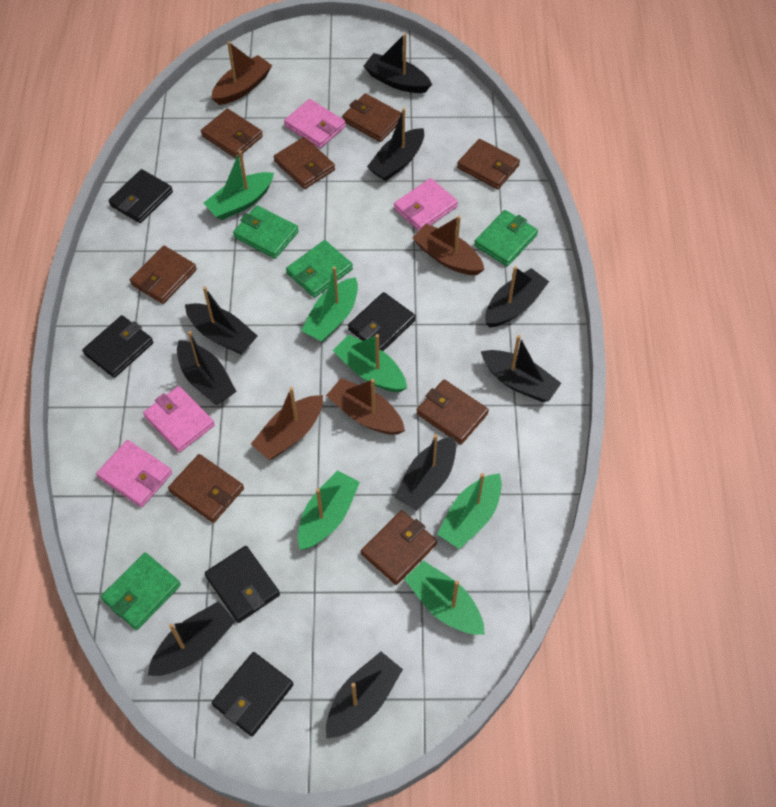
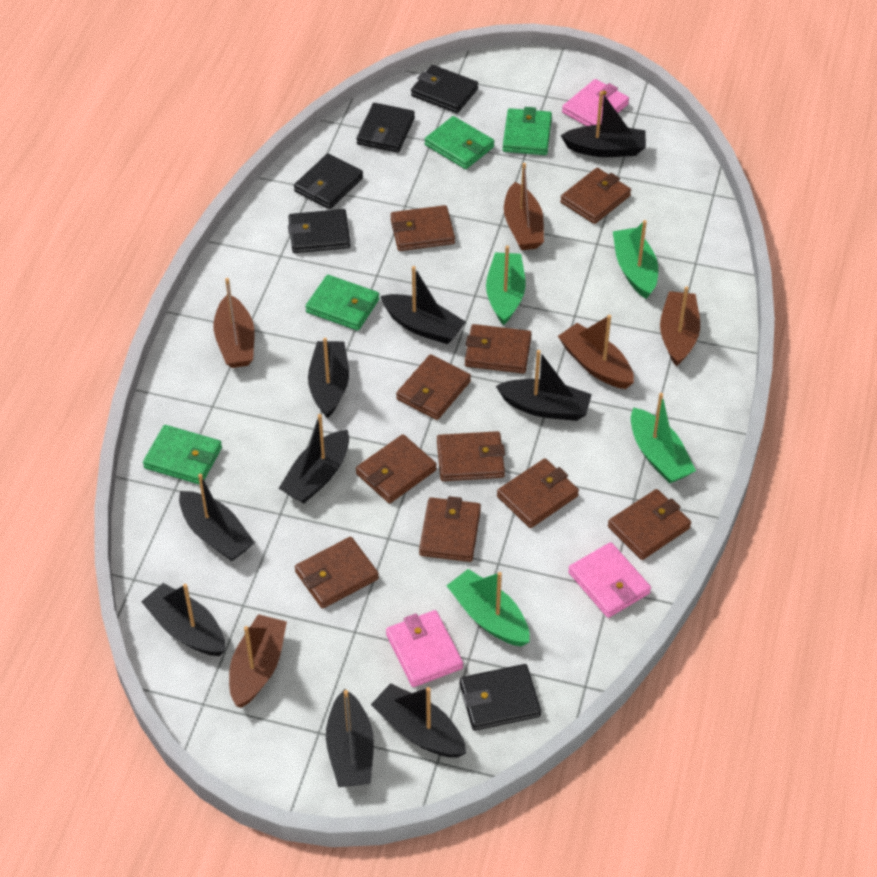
brown boat: 4 -> 5
brown wallet: 8 -> 10
green boat: 6 -> 4
pink wallet: 4 -> 3

